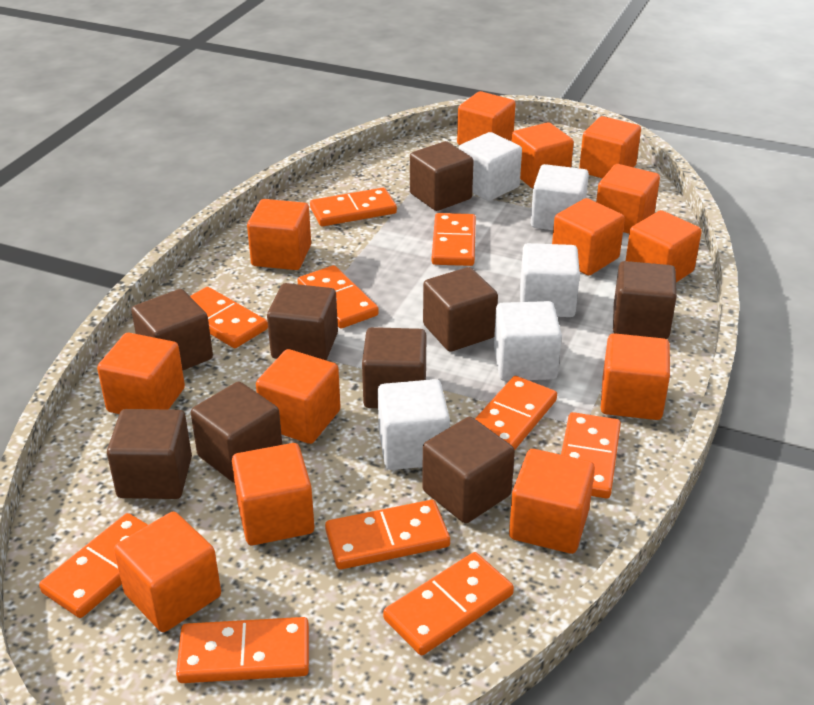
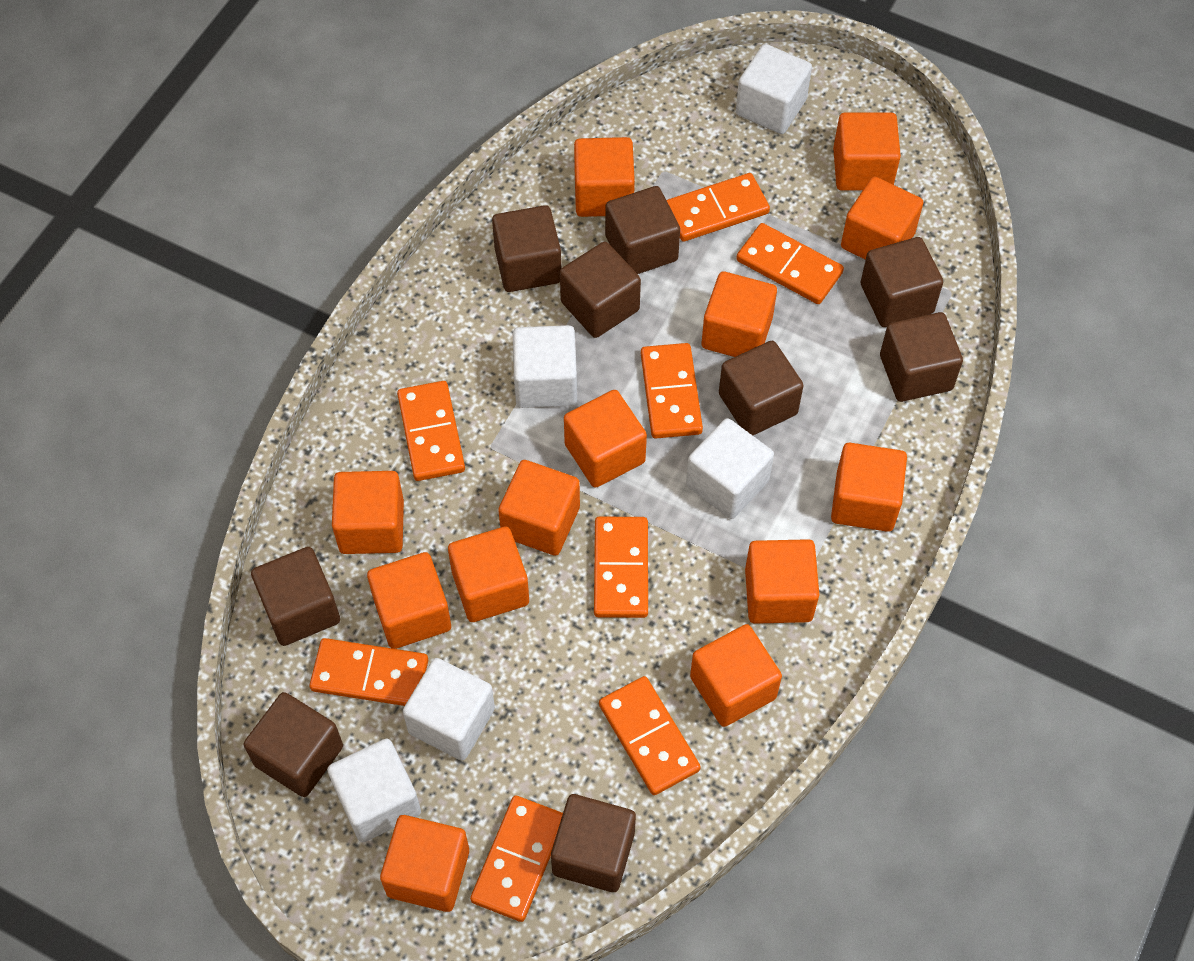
orange domino: 10 -> 8

